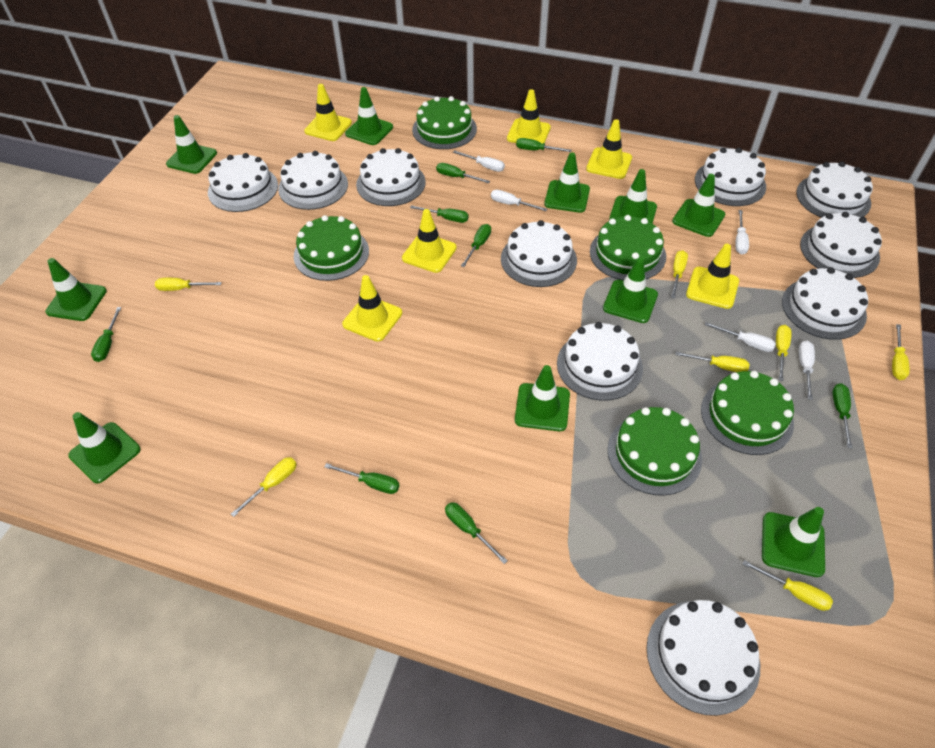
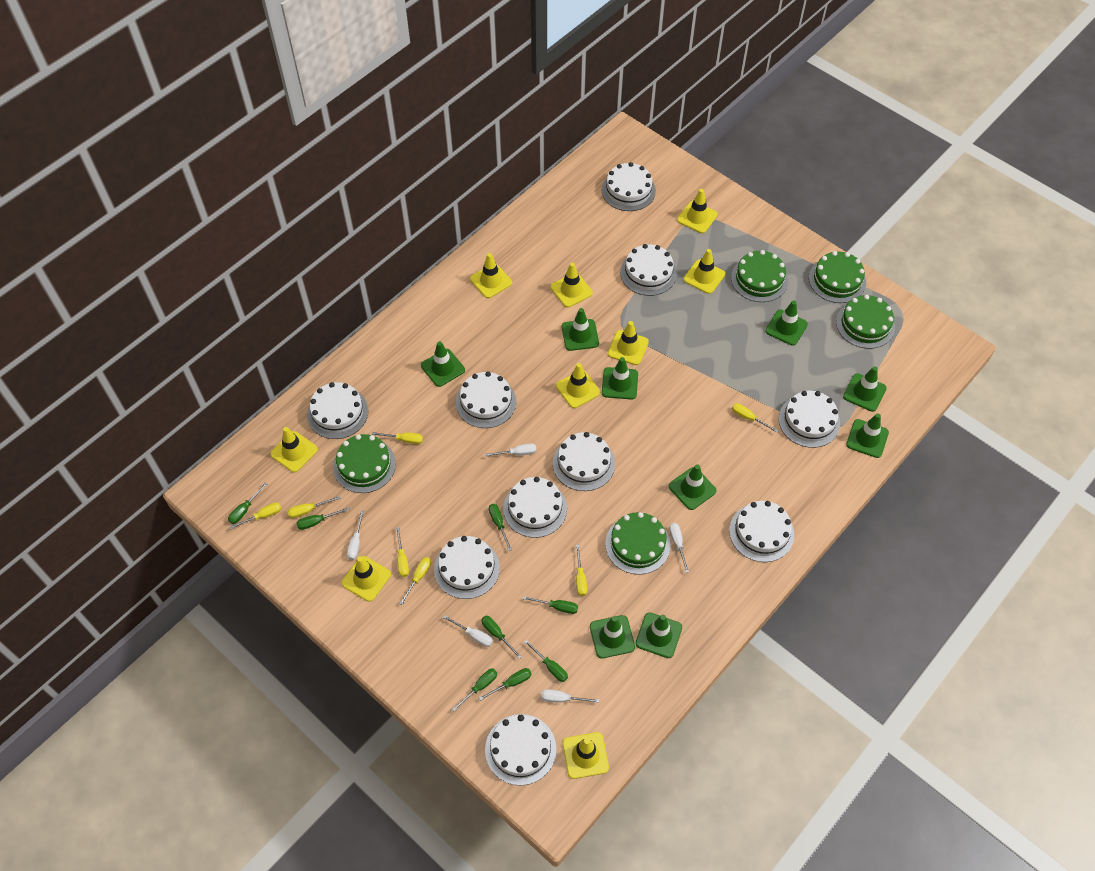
green traffic cone: 10 -> 9
yellow traffic cone: 6 -> 9

